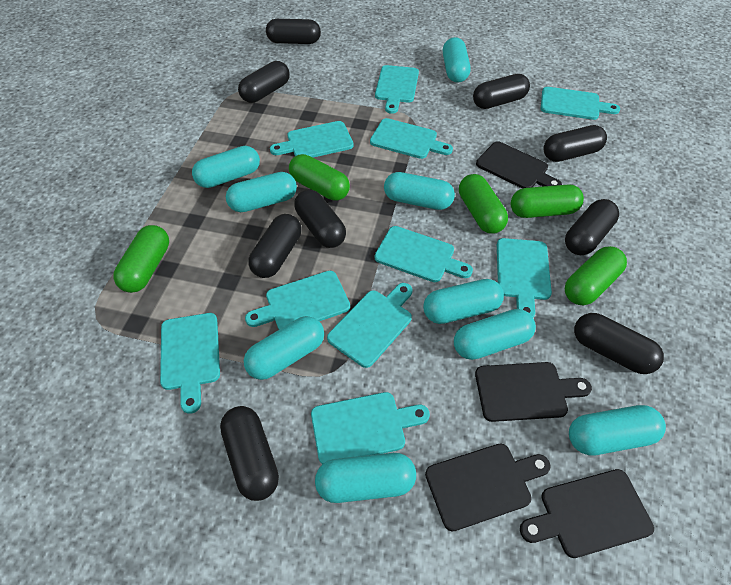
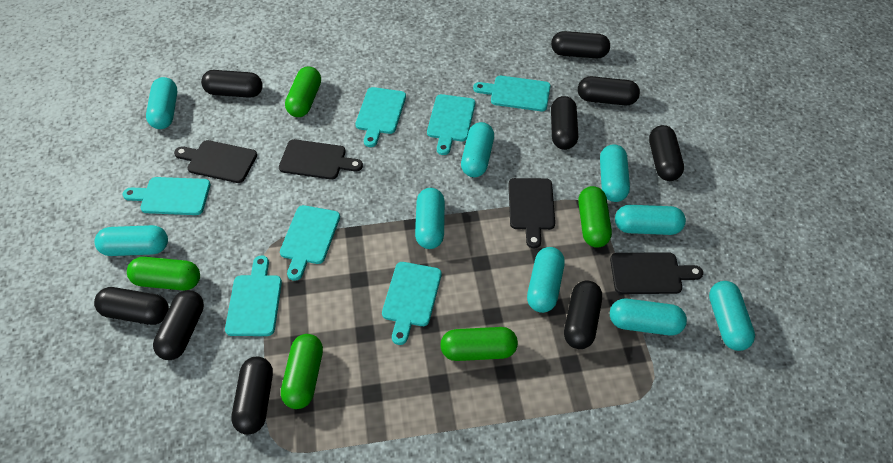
turquoise cutting board: 10 -> 7

